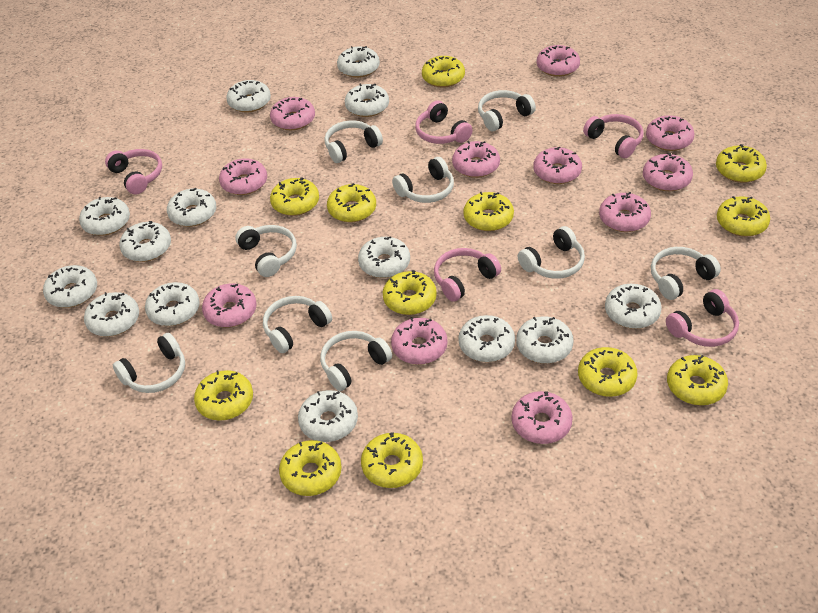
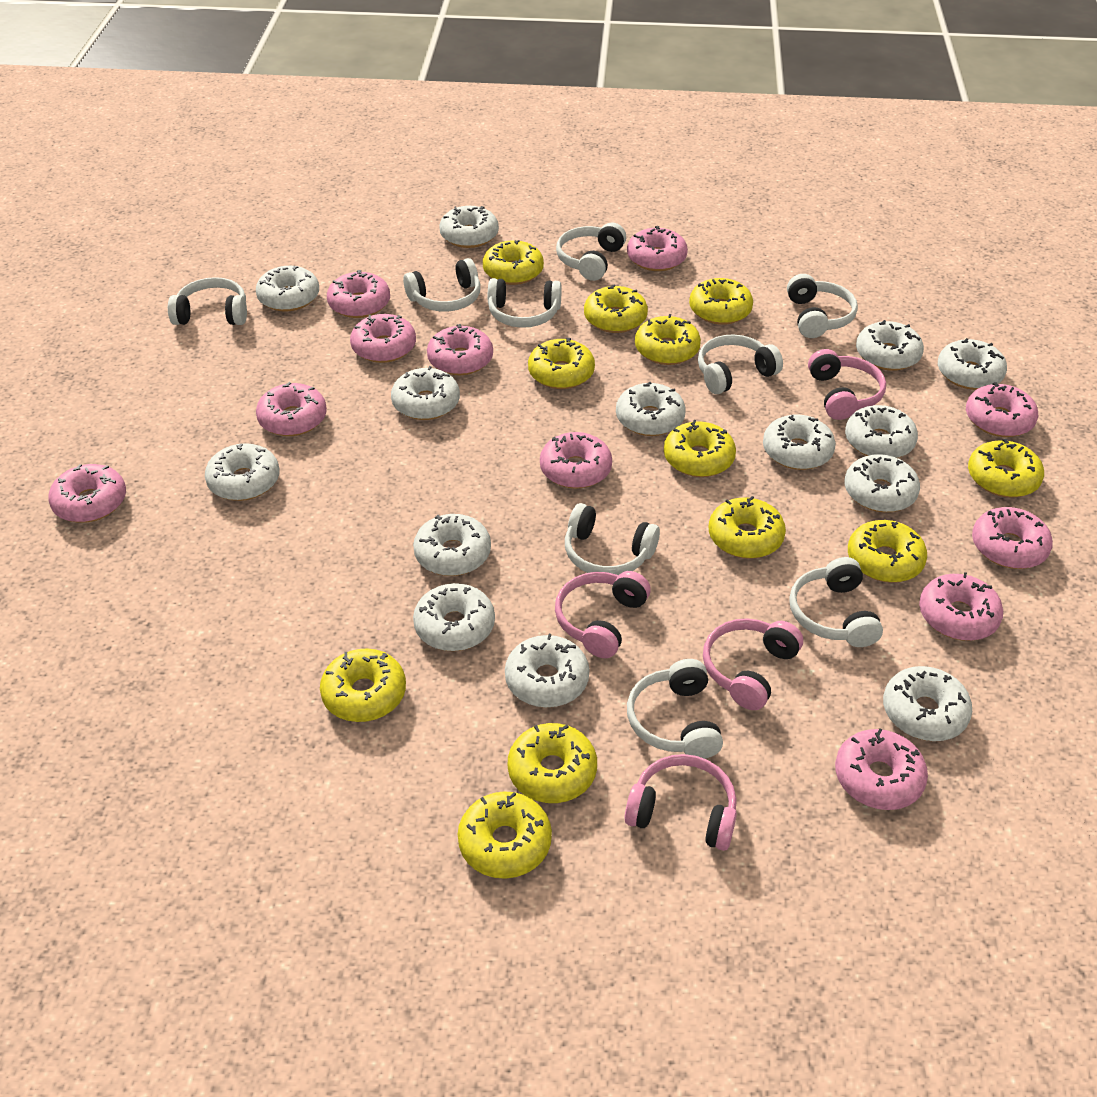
pink headphones: 5 -> 4

